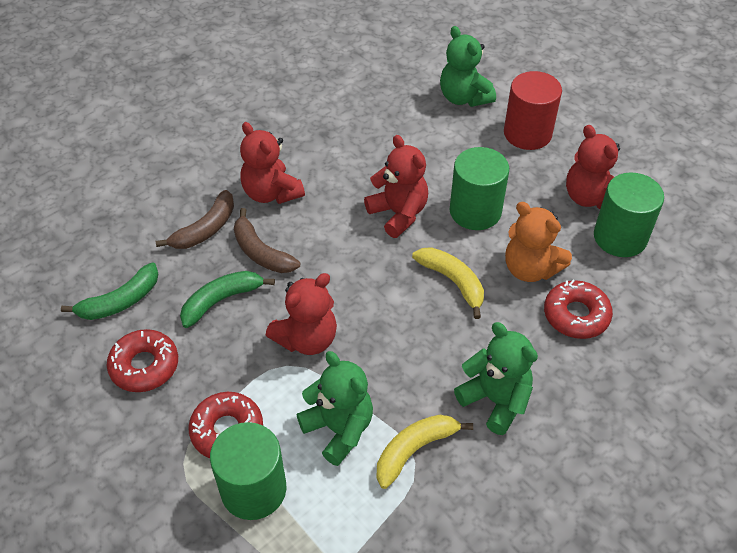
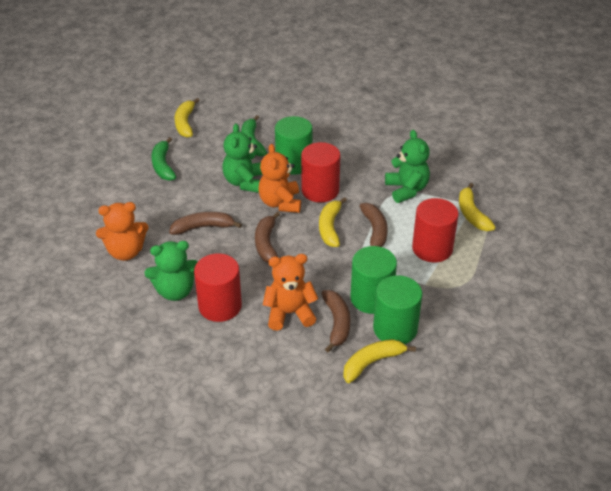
brown banana: 2 -> 4
orange teddy bear: 1 -> 3
red cylinder: 1 -> 3
red donut: 3 -> 0
red teddy bear: 4 -> 0
yellow banana: 2 -> 4

